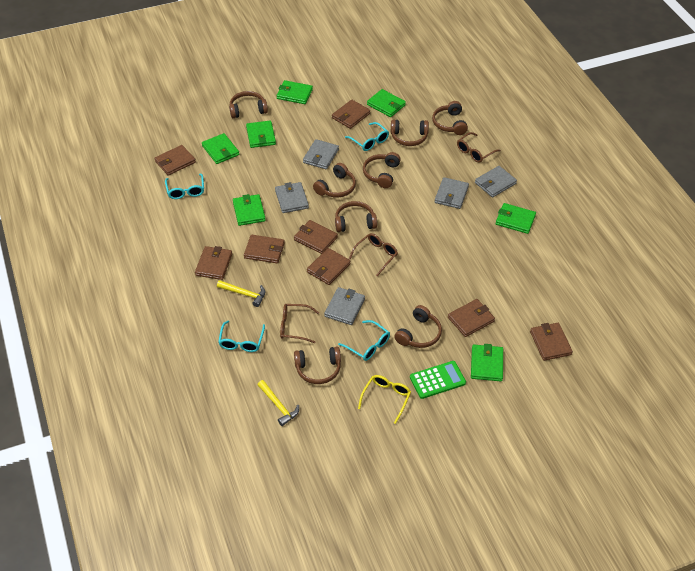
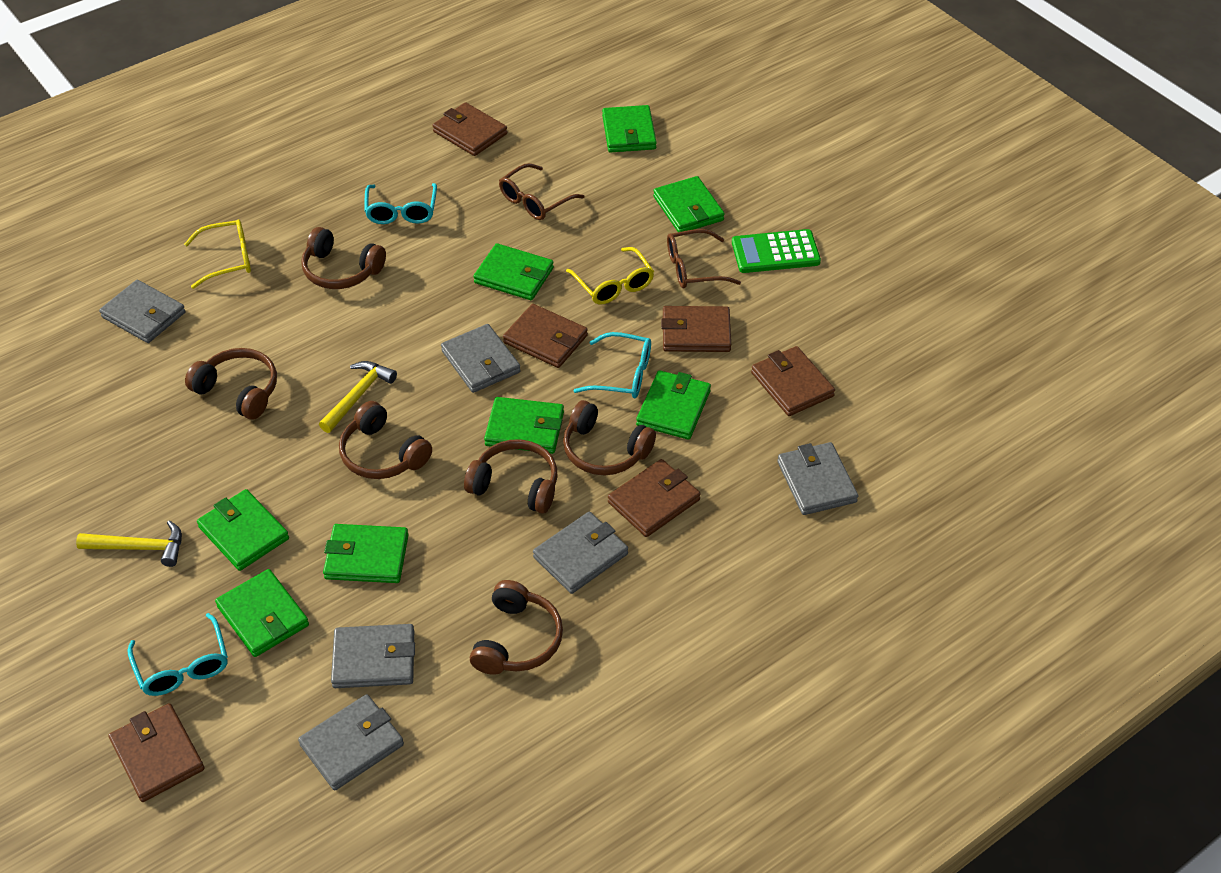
brown glasses: 3 -> 2
brown headphones: 8 -> 6
brown wallet: 8 -> 6
green wallet: 7 -> 8
grey wallet: 5 -> 6
turquoise glasses: 4 -> 3
yellow glasses: 1 -> 2

